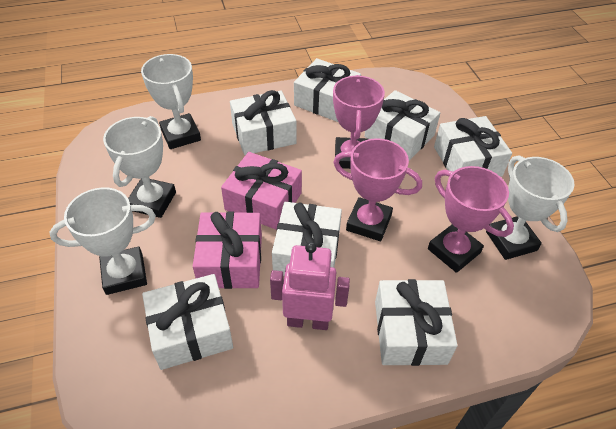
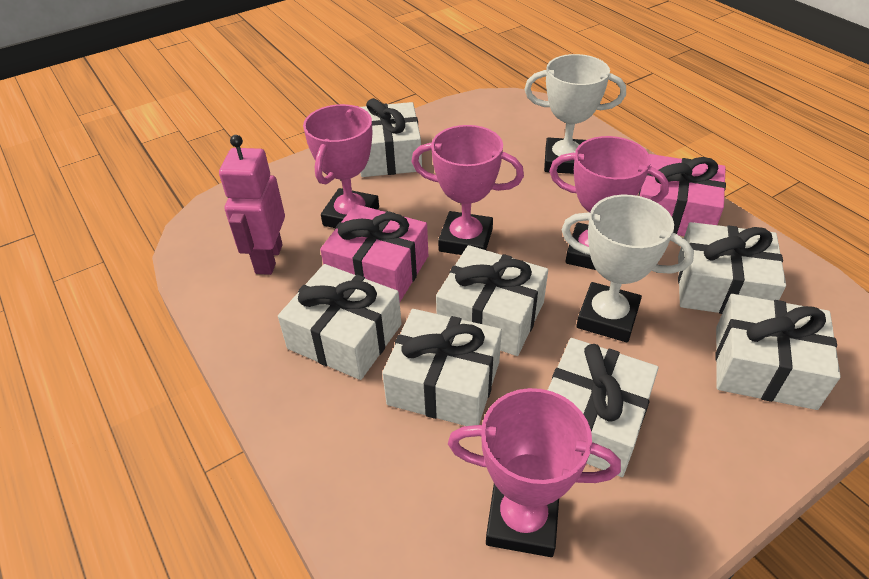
pink trophy: 3 -> 4
white trophy: 4 -> 2

